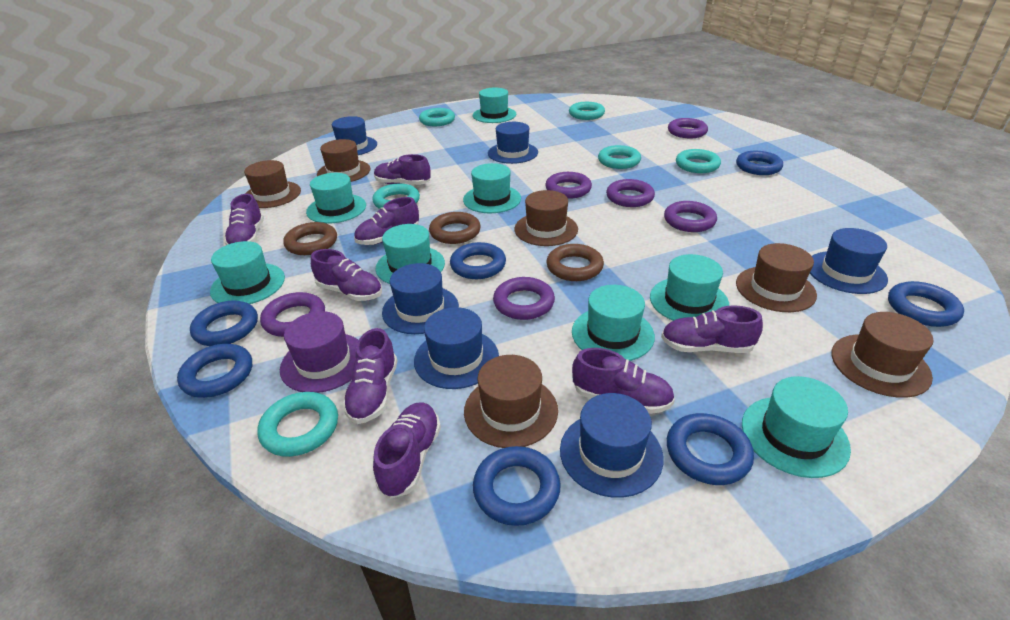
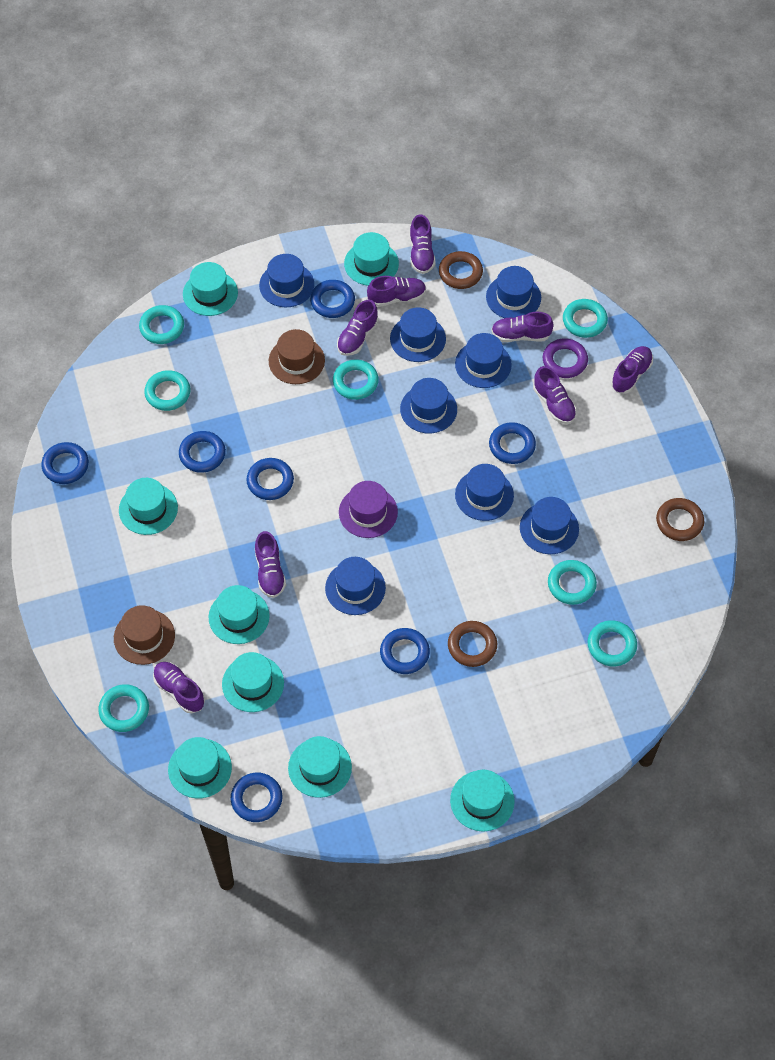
blue hat: 6 -> 8
brown hat: 6 -> 2
purple ring: 6 -> 1
turquoise ring: 6 -> 7

